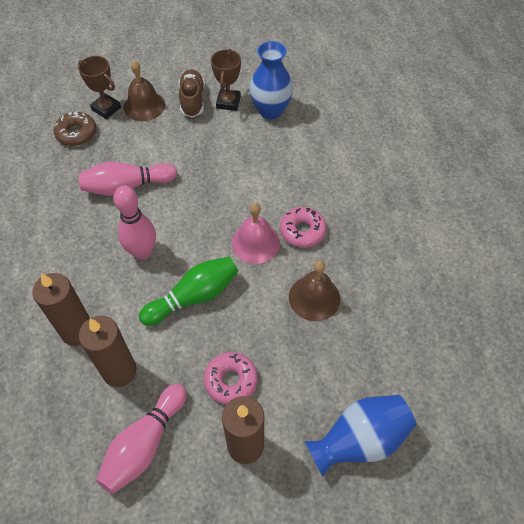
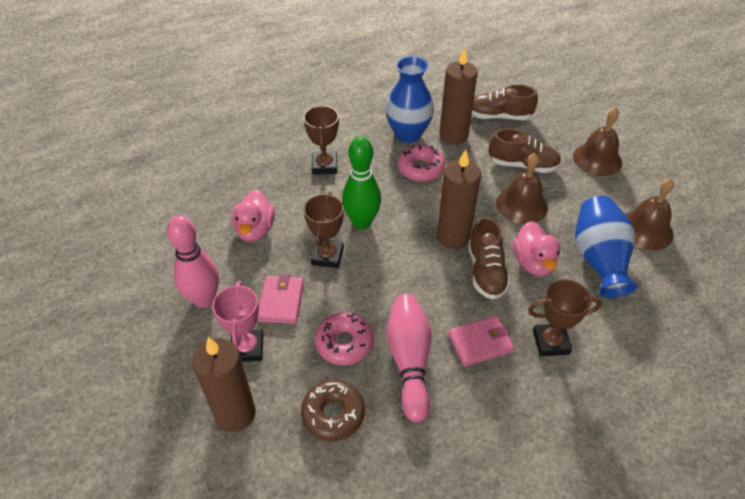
brown bell: 2 -> 3
brown shoe: 1 -> 3
brown trophy: 2 -> 3
pink bell: 1 -> 0
pink bowling pin: 3 -> 2
pink duck: 0 -> 2
pink trophy: 0 -> 1
pink wallet: 0 -> 2

